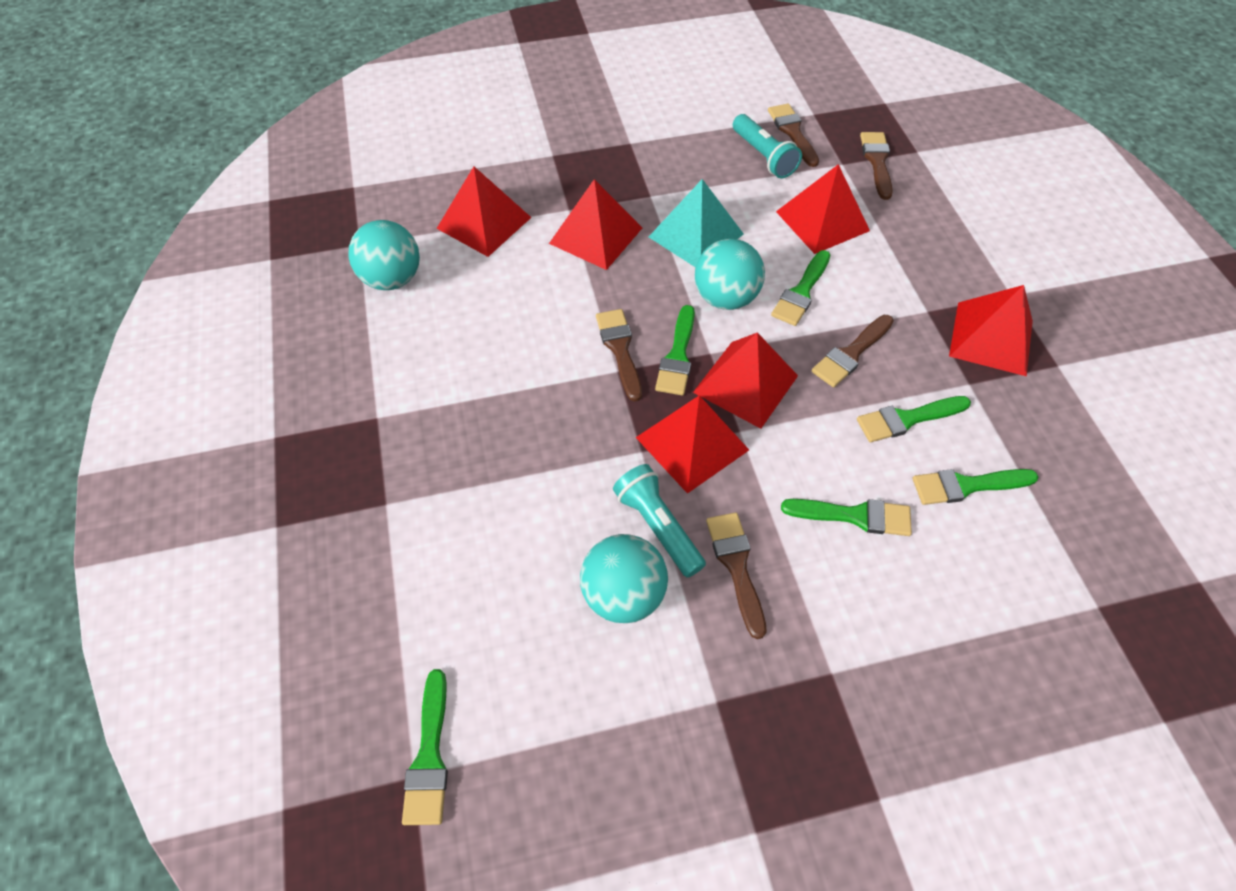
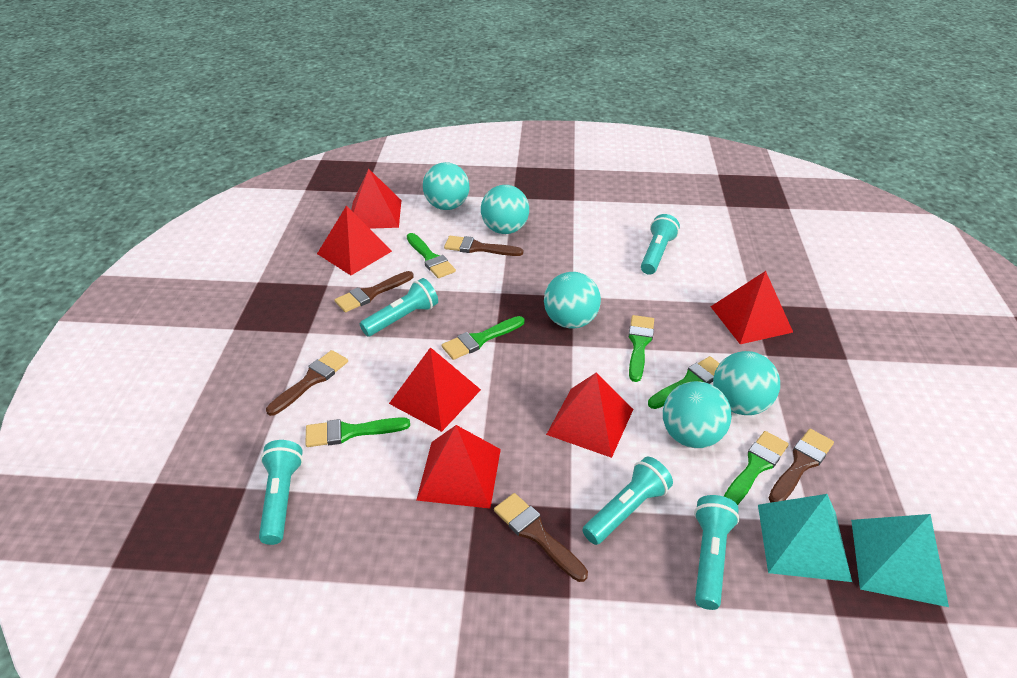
turquoise ball: 3 -> 5
turquoise flashlight: 2 -> 5
turquoise pyramid: 1 -> 2

